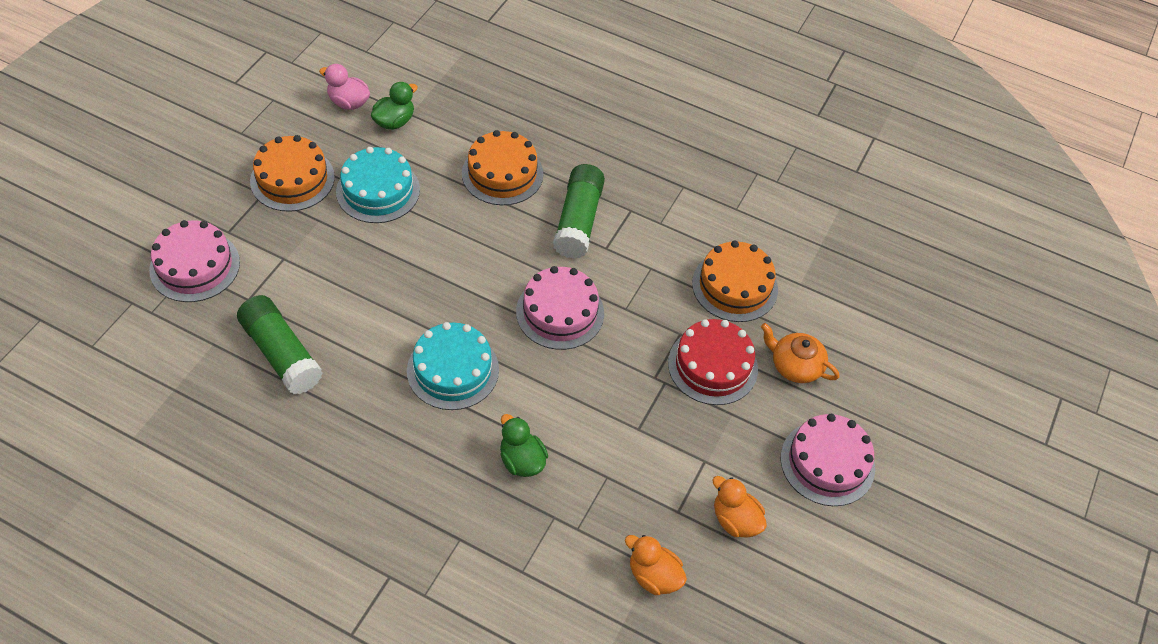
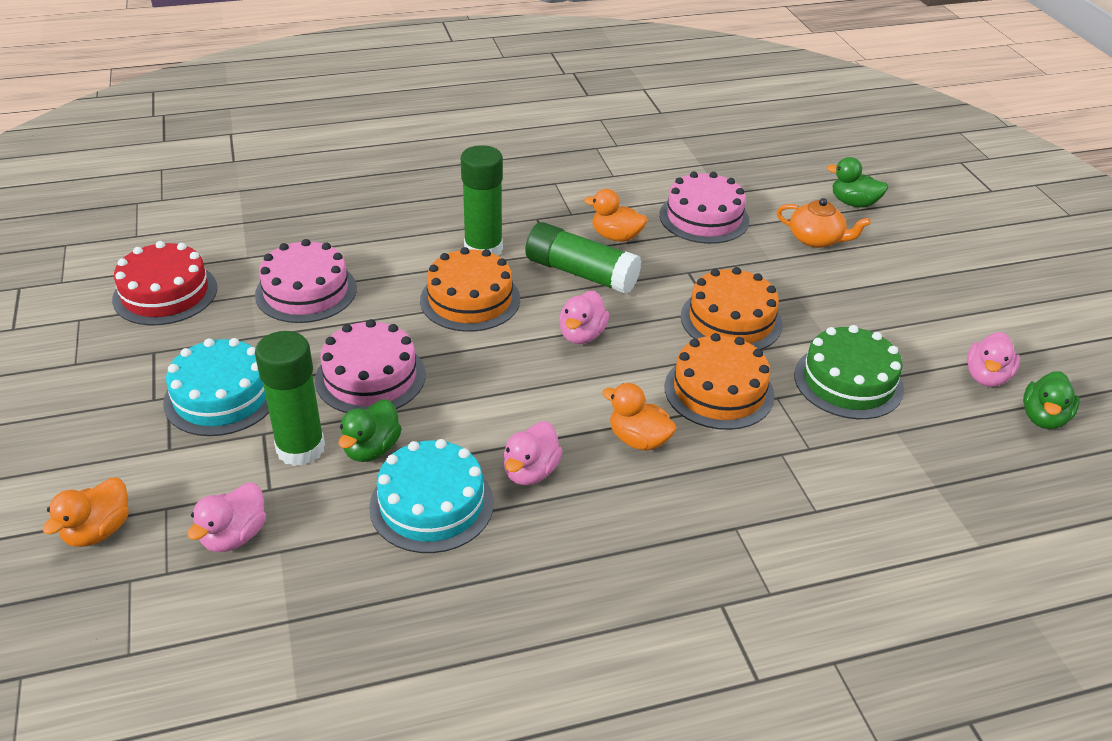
green cake: 0 -> 1
green duck: 2 -> 3
green glue stick: 2 -> 3
orange duck: 2 -> 3
pink duck: 1 -> 4

